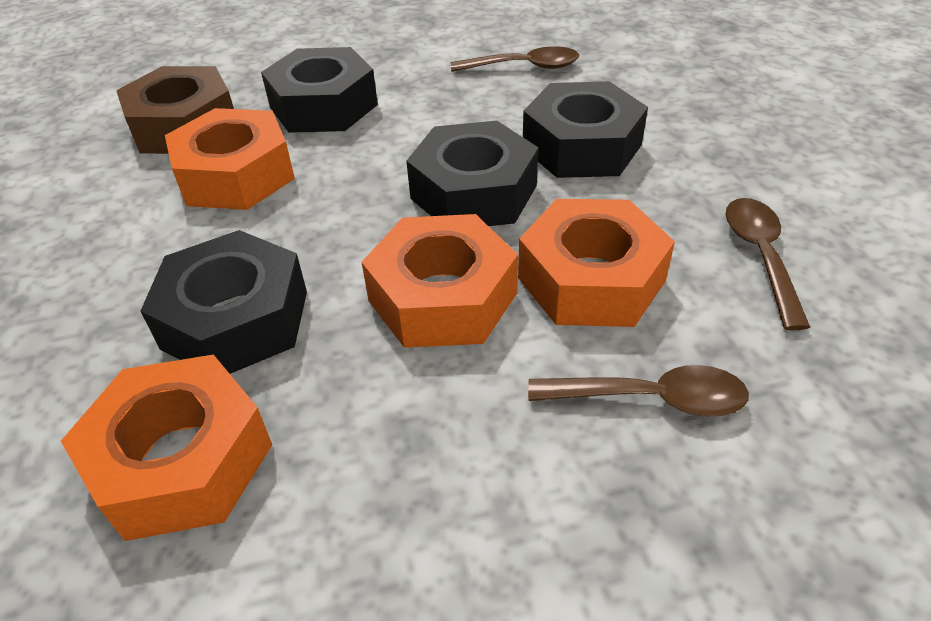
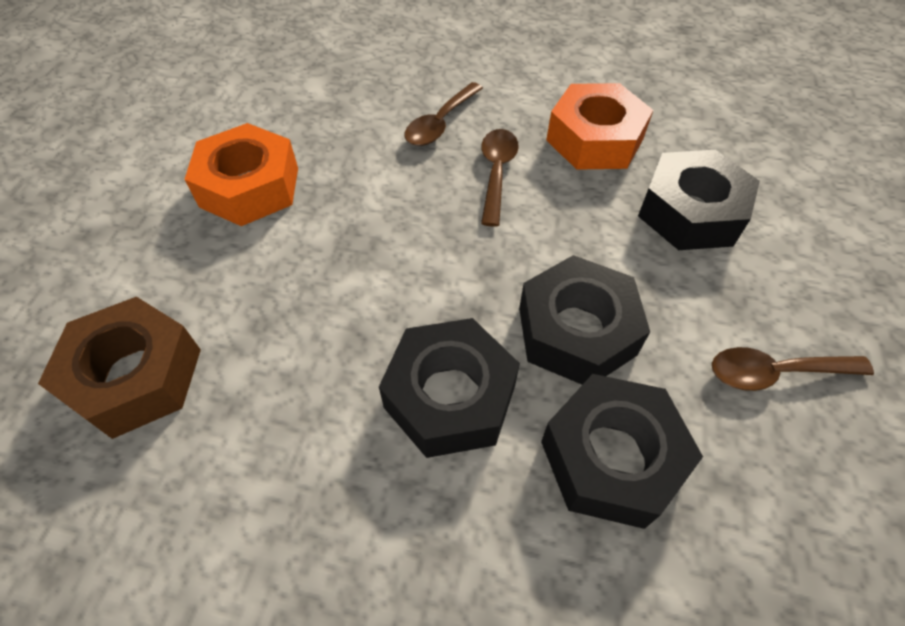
orange nut: 4 -> 2

